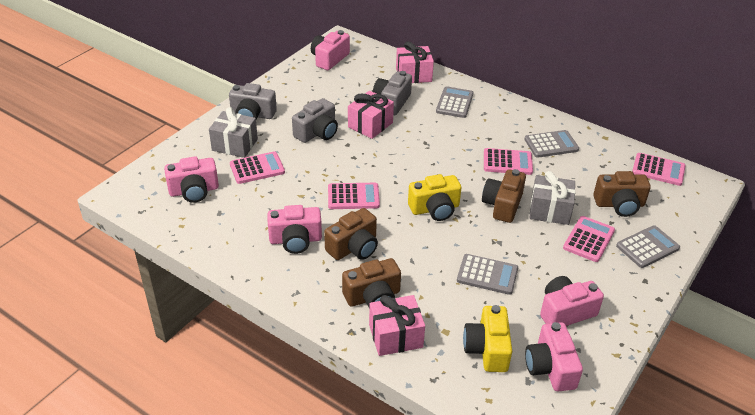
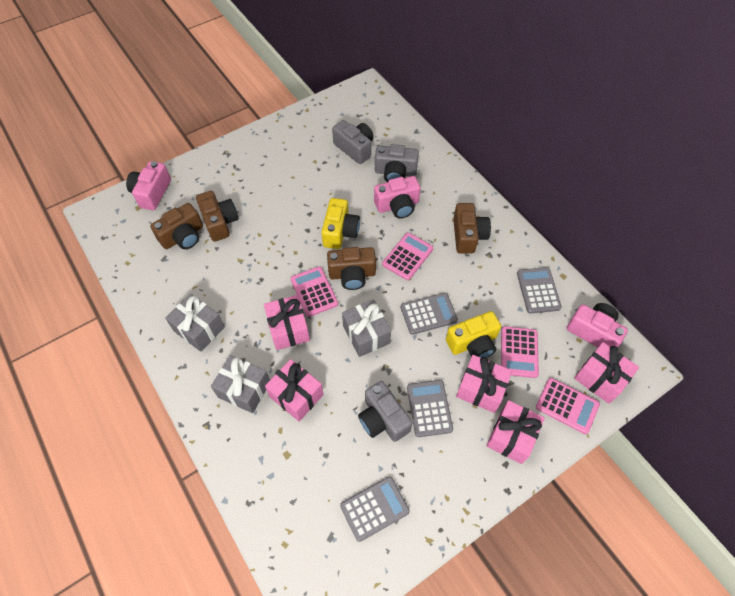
grey gift: 2 -> 3
pink calculator: 5 -> 4
pink camera: 5 -> 3
pink gift: 3 -> 5

